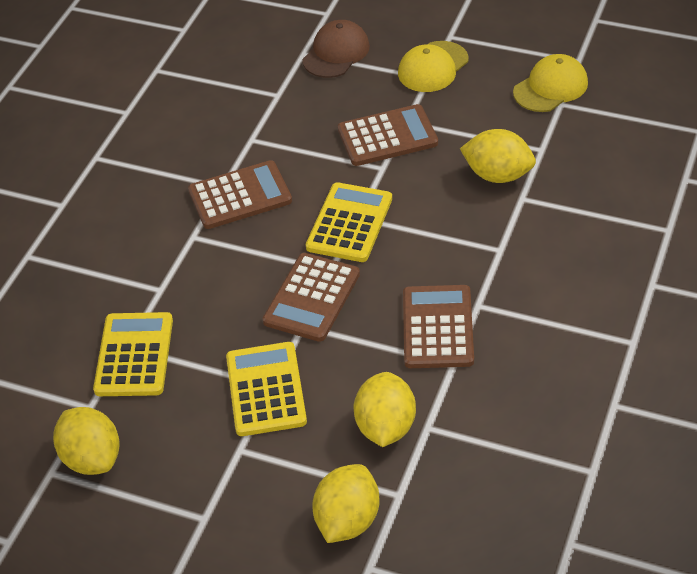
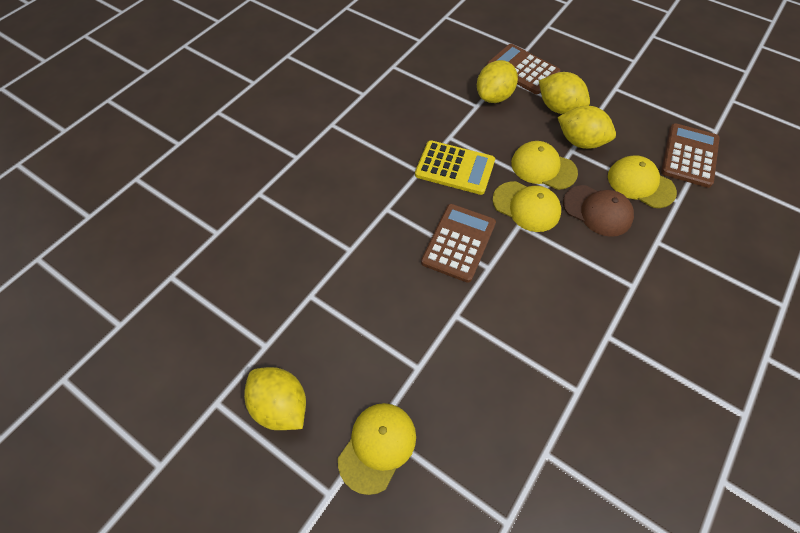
brown calculator: 4 -> 3
yellow calculator: 3 -> 1
yellow cap: 2 -> 4

